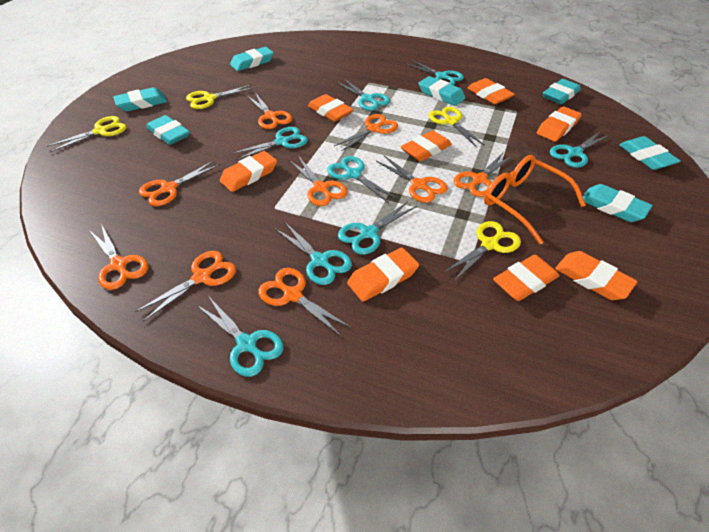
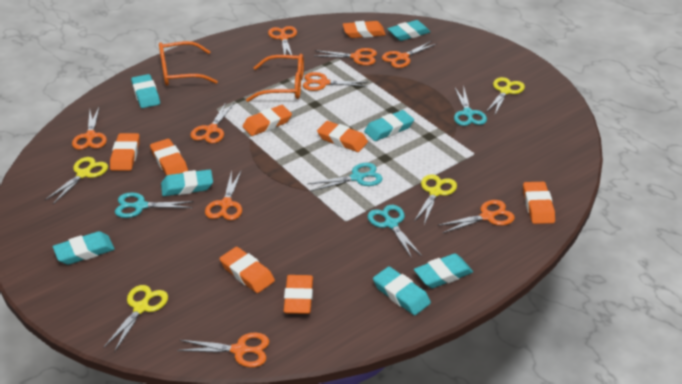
orange glasses: 1 -> 2
turquoise scissors: 8 -> 4

